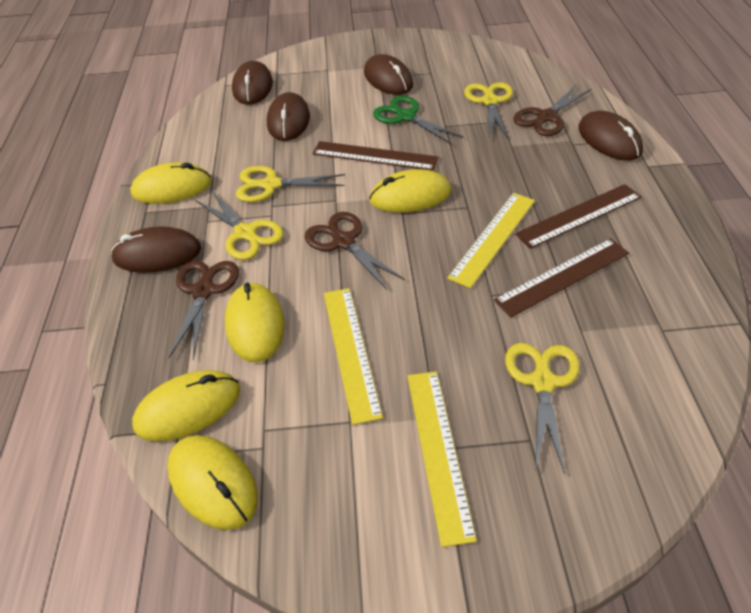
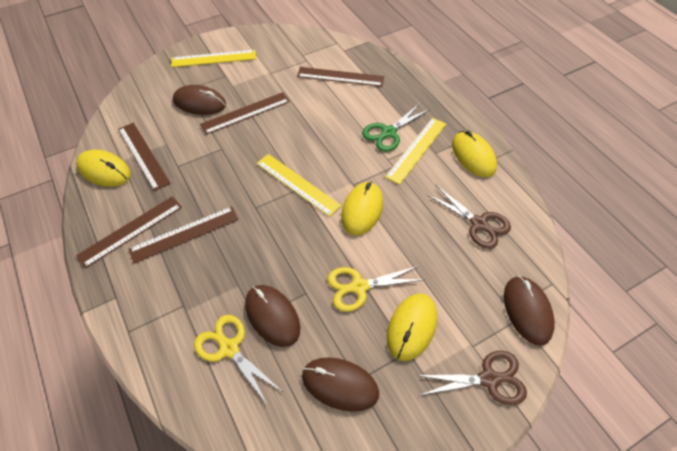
brown mouse: 5 -> 4
brown ruler: 3 -> 5
brown scissors: 3 -> 2
yellow mouse: 5 -> 4
yellow scissors: 4 -> 2

